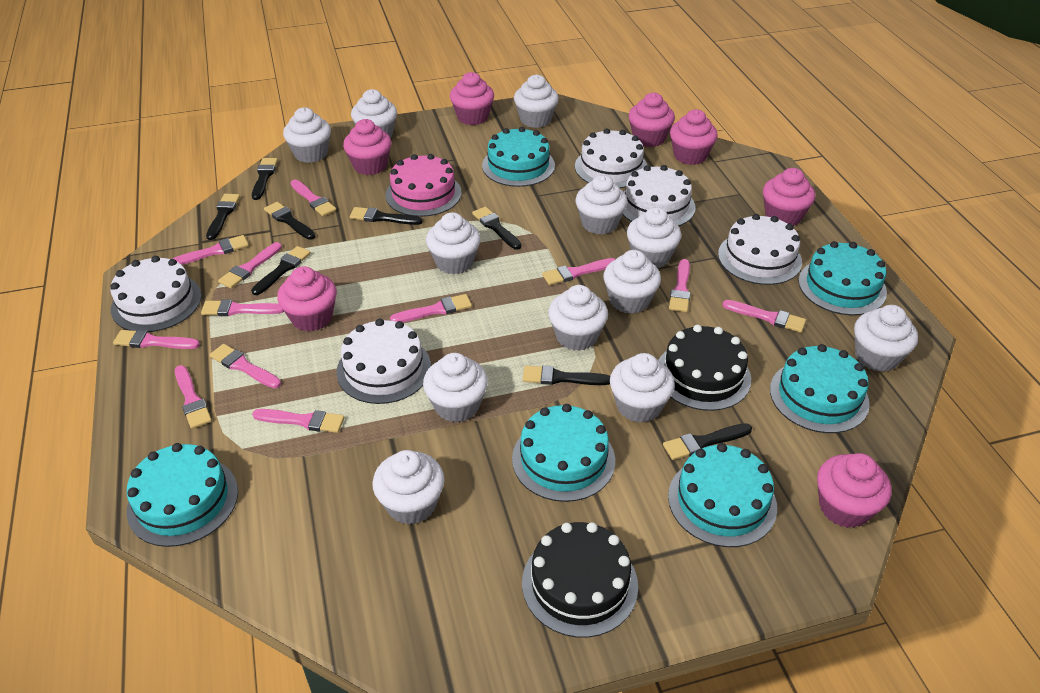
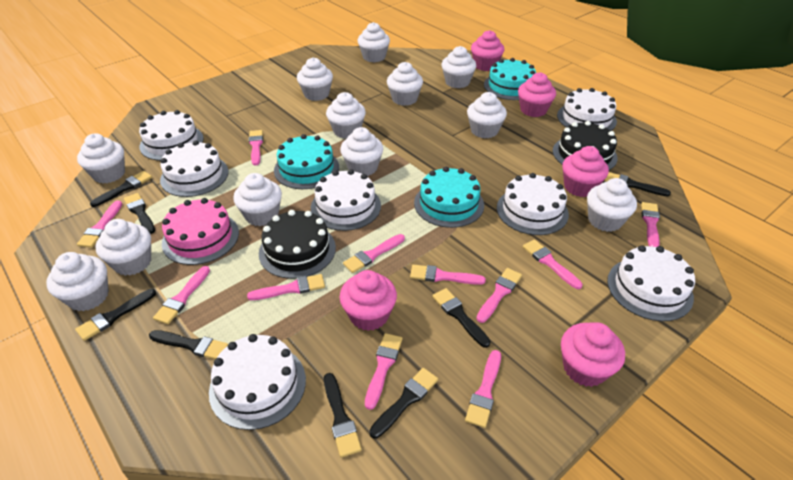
pink brush: 12 -> 11
pink cupcake: 7 -> 5
turquoise cake: 6 -> 3
white cake: 5 -> 7

